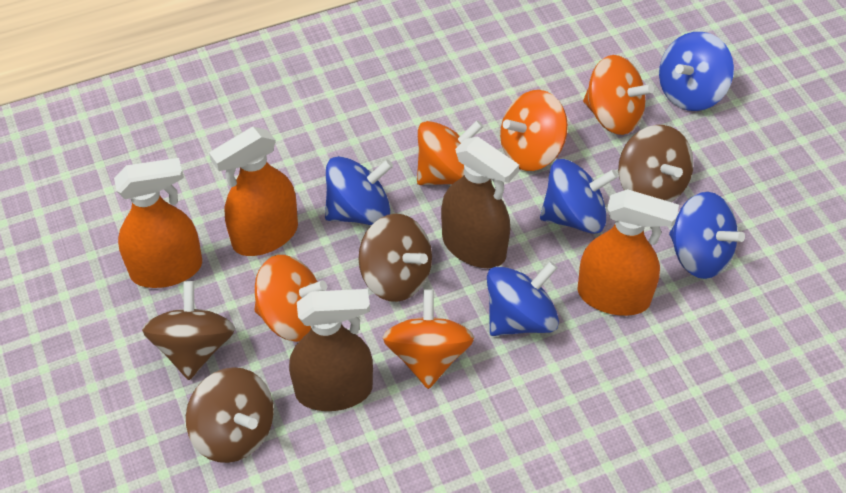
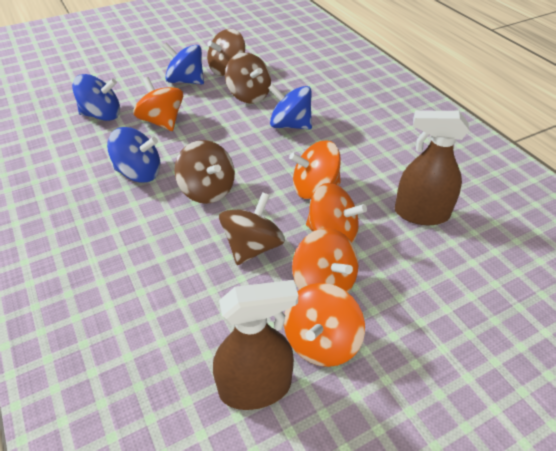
blue spinning top: 5 -> 4
orange spray bottle: 3 -> 0

